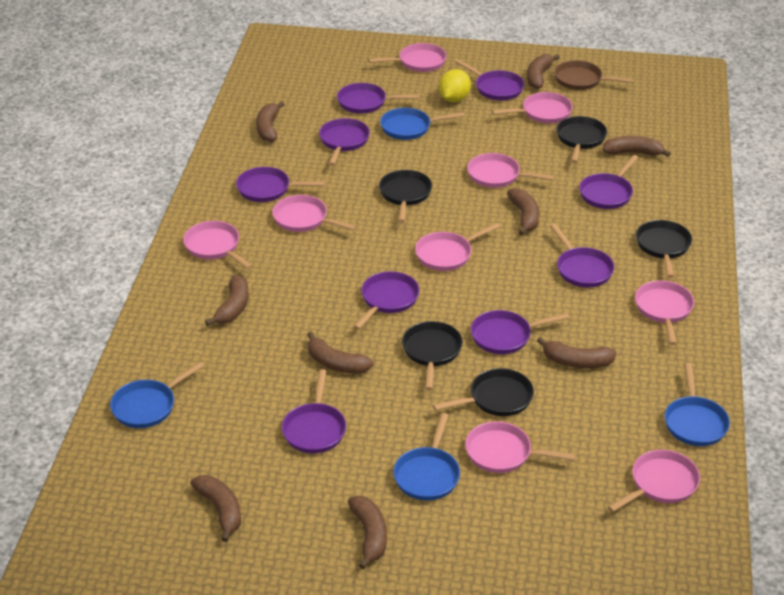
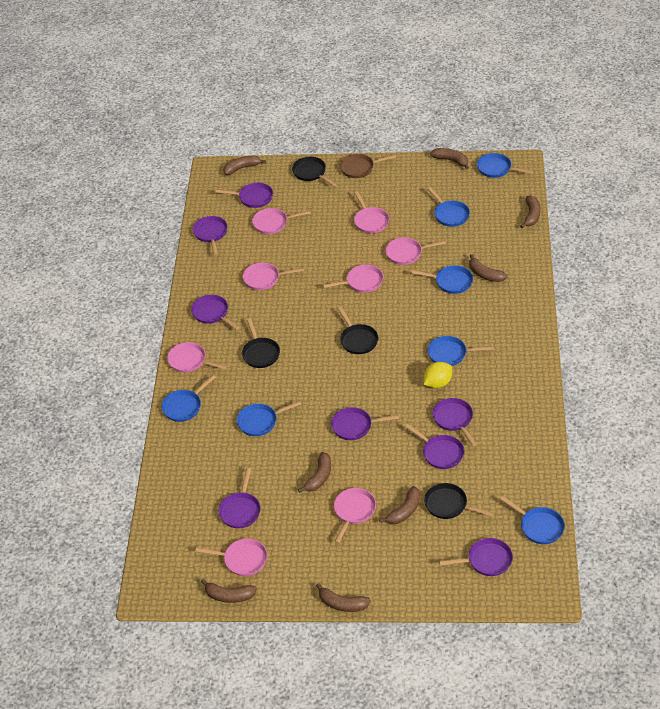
black pan: 5 -> 4
blue pan: 4 -> 7
brown banana: 9 -> 8
pink pan: 9 -> 8
purple pan: 9 -> 8

